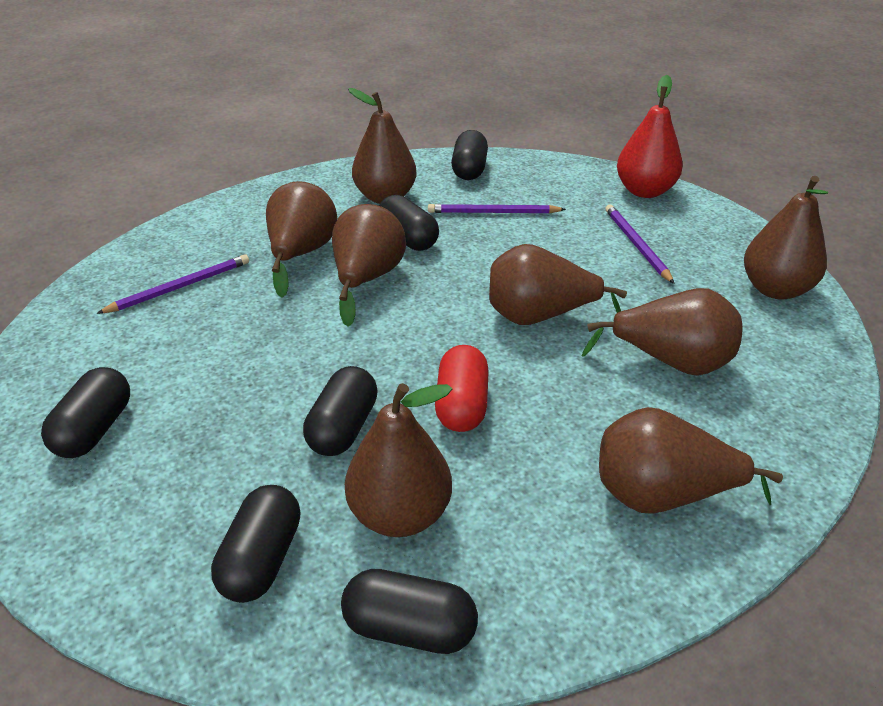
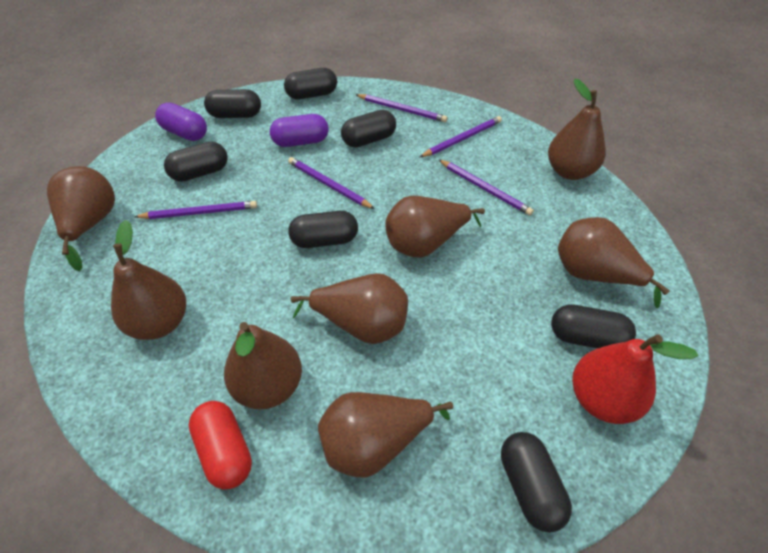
black capsule: 6 -> 7
purple capsule: 0 -> 2
purple pencil: 3 -> 5

